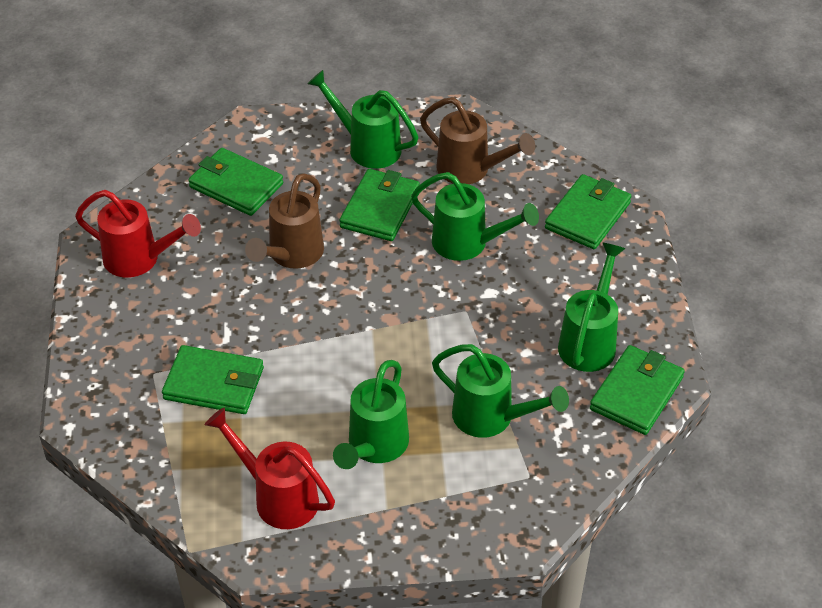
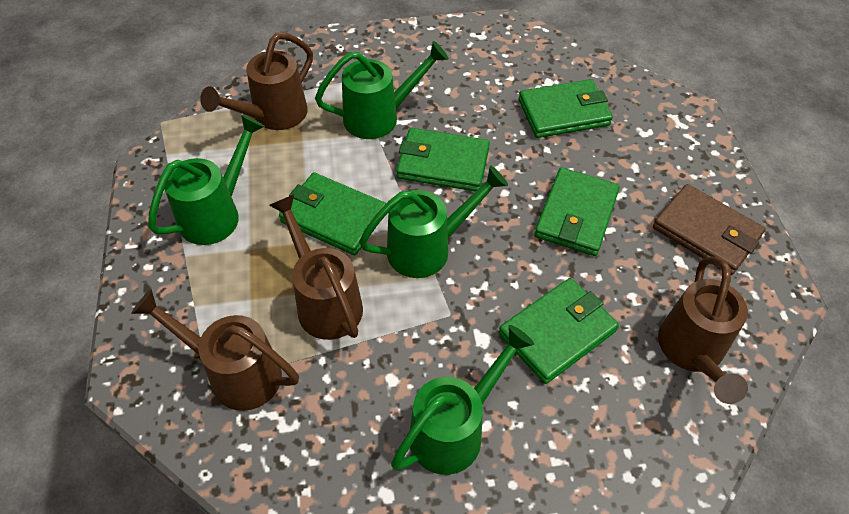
brown wallet: 0 -> 1
brown watering can: 2 -> 4
green watering can: 5 -> 4
red watering can: 2 -> 0

